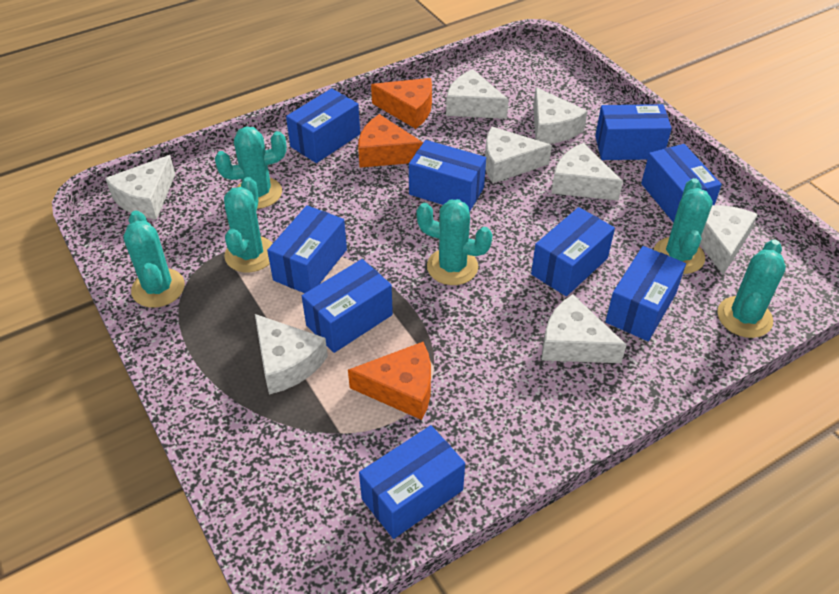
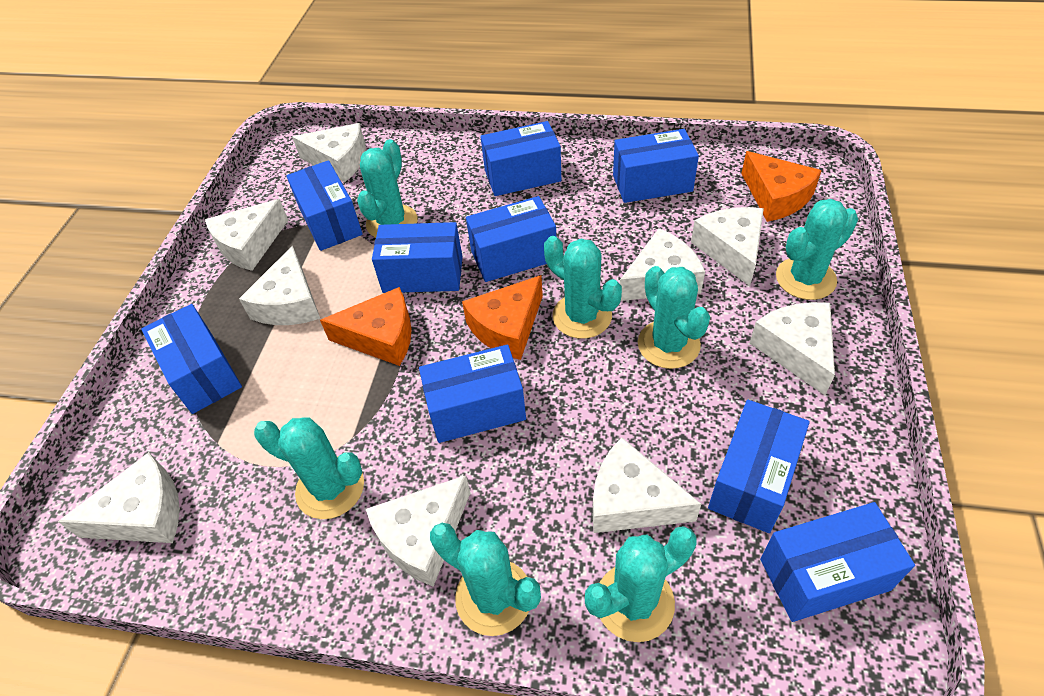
turquoise cactus: 6 -> 7
white cheese: 8 -> 9

